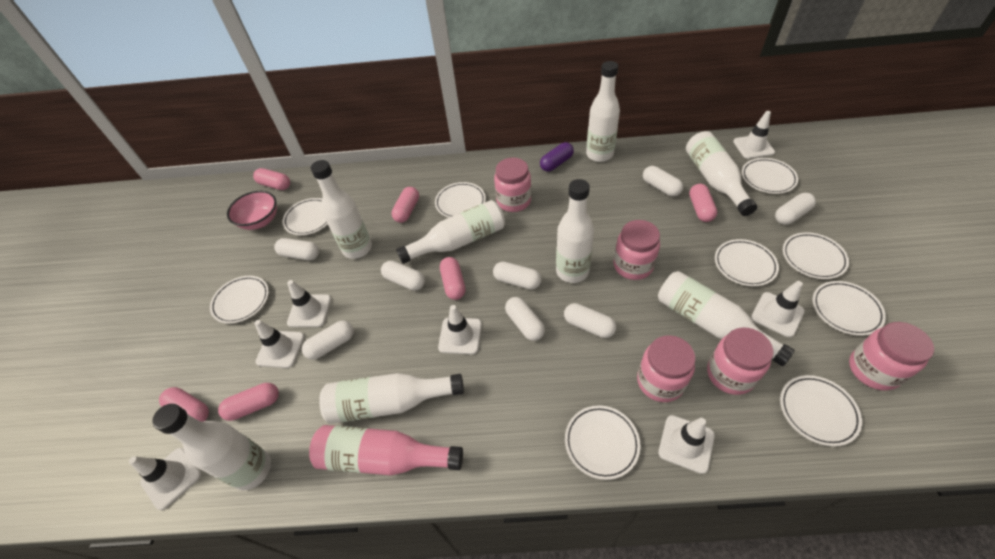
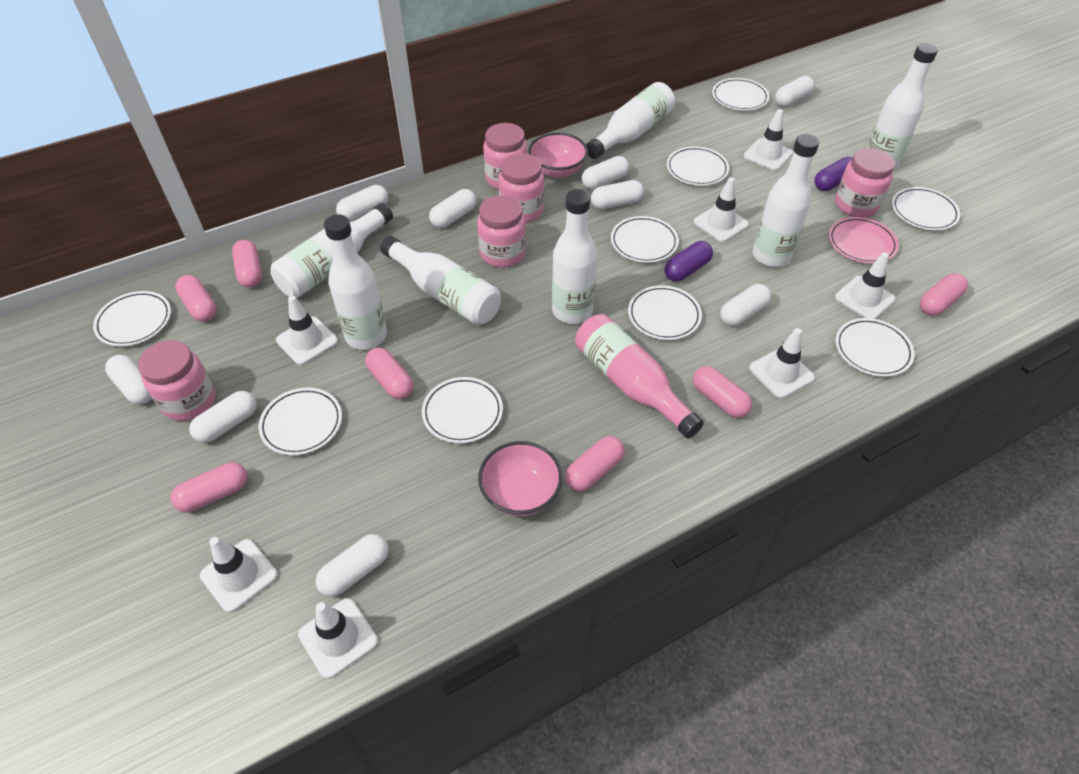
pink bowl: 1 -> 2
pink capsule: 6 -> 7
pink plate: 0 -> 1
purple capsule: 1 -> 2
white bottle: 8 -> 7
white capsule: 8 -> 9

